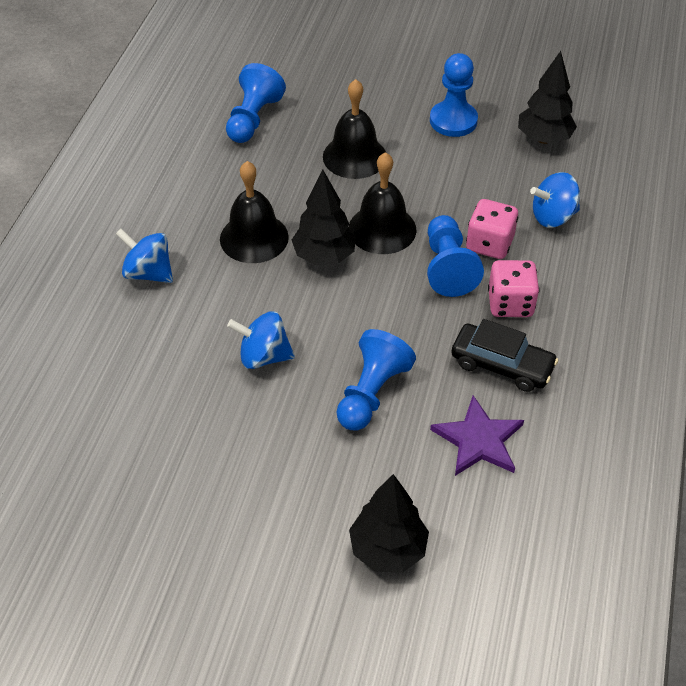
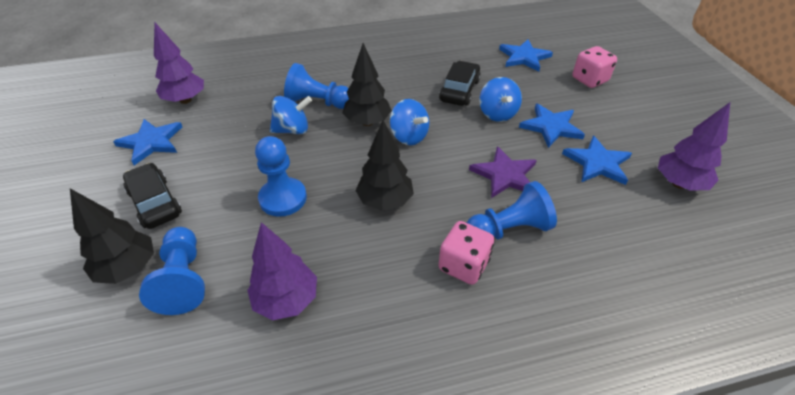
black bell: 3 -> 0
black car: 1 -> 2
blue star: 0 -> 4
purple tree: 0 -> 3

